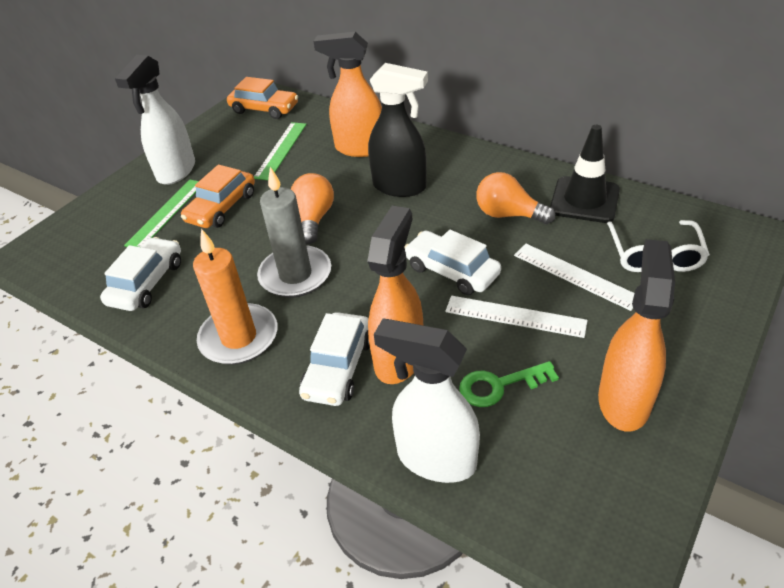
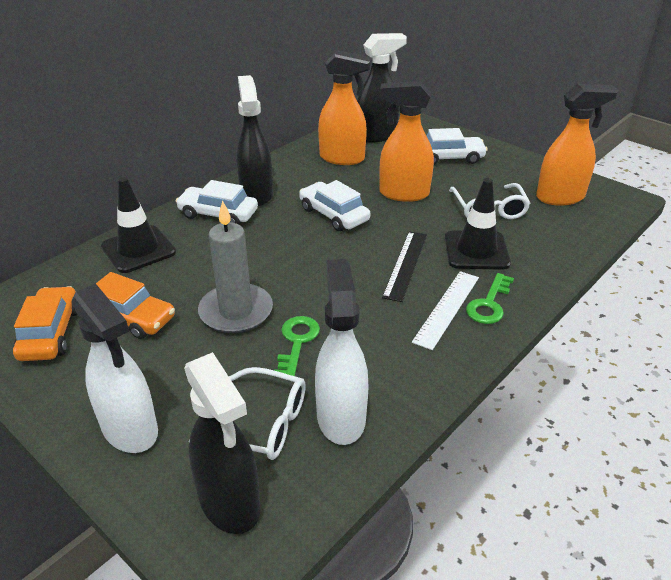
black ruler: 0 -> 1
black spray bottle: 1 -> 3
black traffic cone: 1 -> 2
green key: 1 -> 2
green ruler: 2 -> 0
orange candle: 1 -> 0
orange light bulb: 2 -> 0
white glasses: 1 -> 2
white ruler: 2 -> 1

